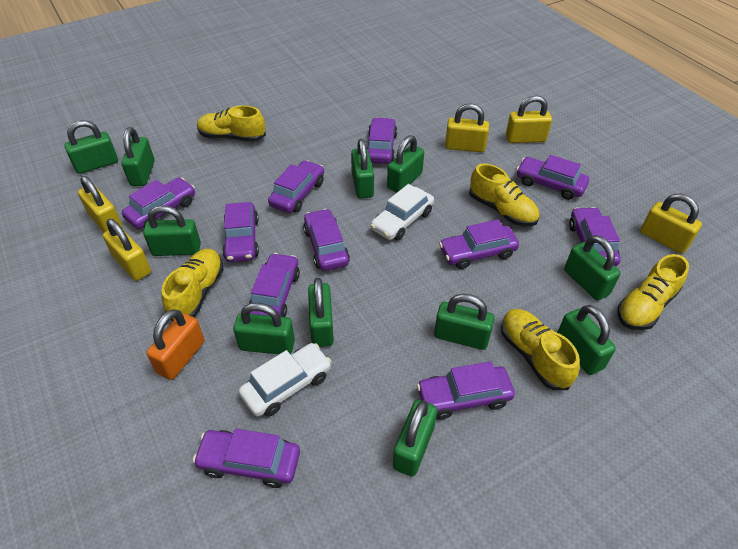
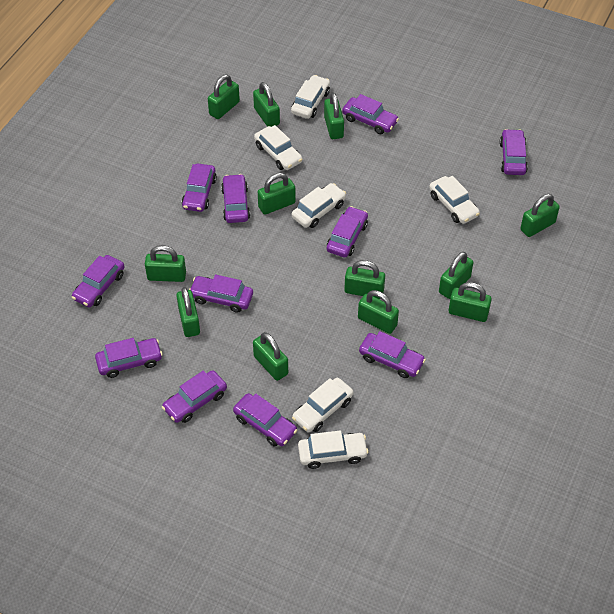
green padlock: 11 -> 12
orange padlock: 1 -> 0
white car: 2 -> 6
yellow padlock: 5 -> 0
yellow shoe: 5 -> 0

